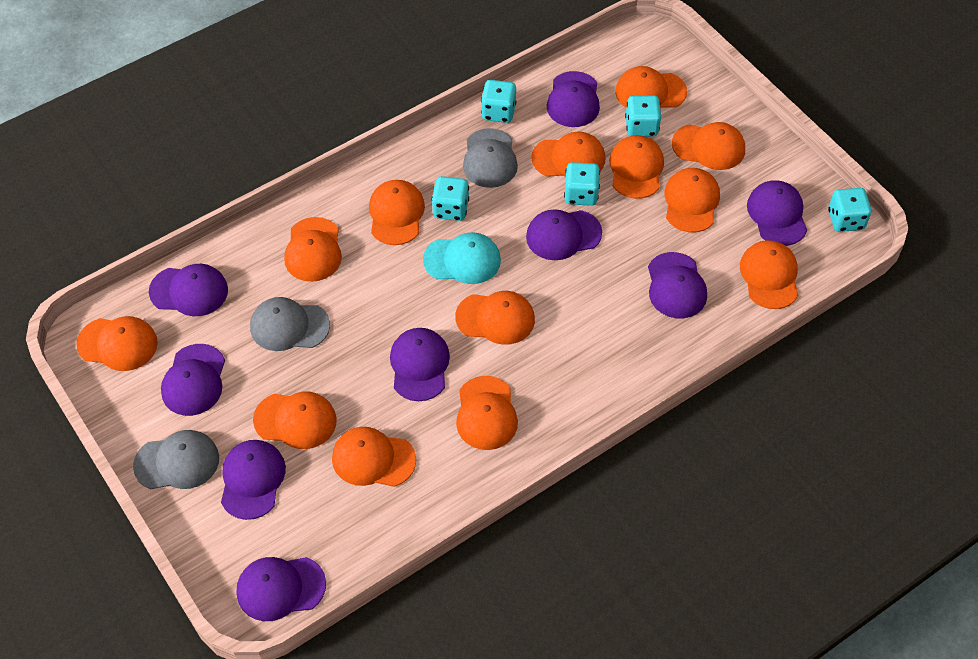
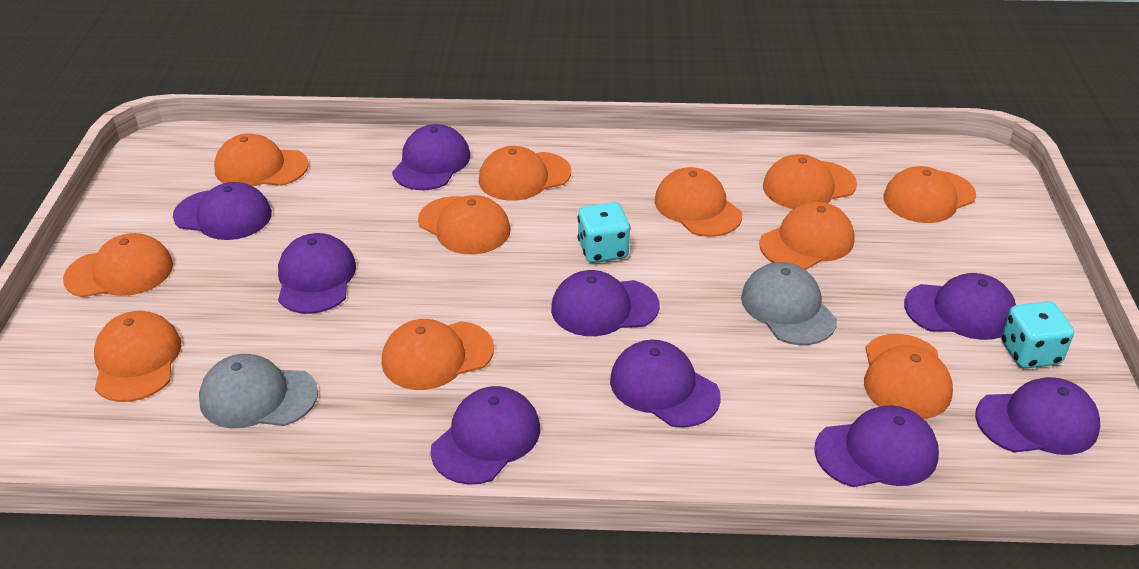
grey cap: 3 -> 2
orange cap: 13 -> 11
turquoise cap: 1 -> 0
turquoise dice: 5 -> 2

